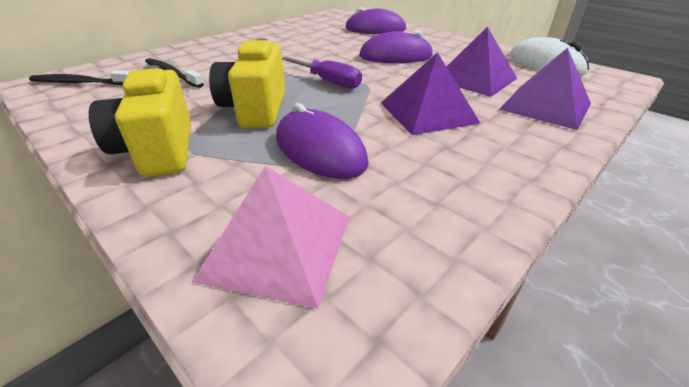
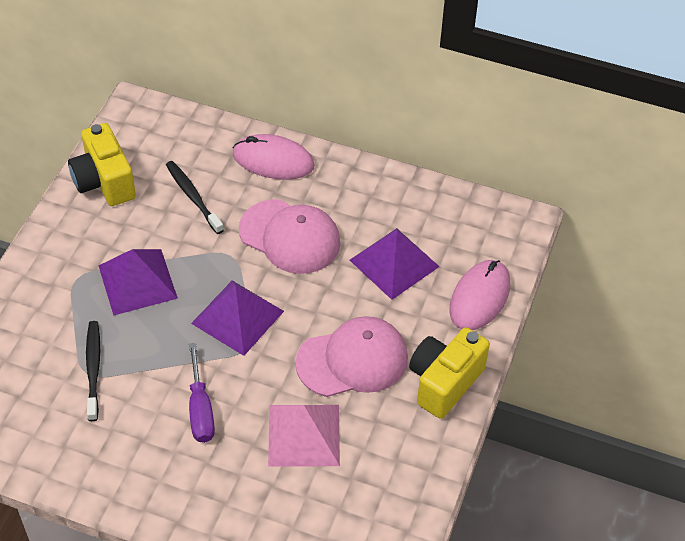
pink cap: 0 -> 2
pink mouse: 0 -> 2
purple mouse: 3 -> 0
white mouse: 1 -> 0

